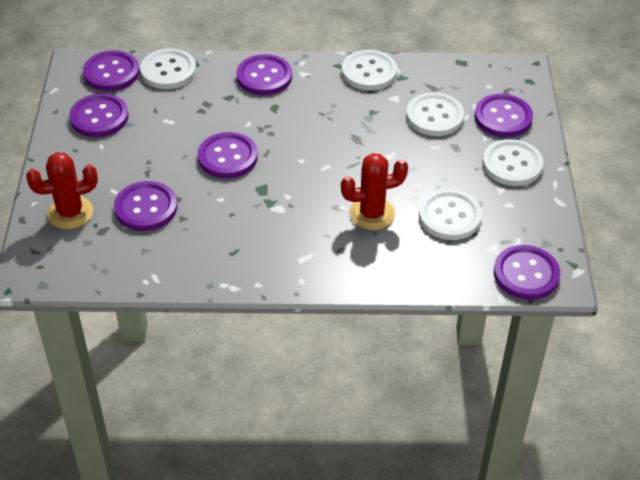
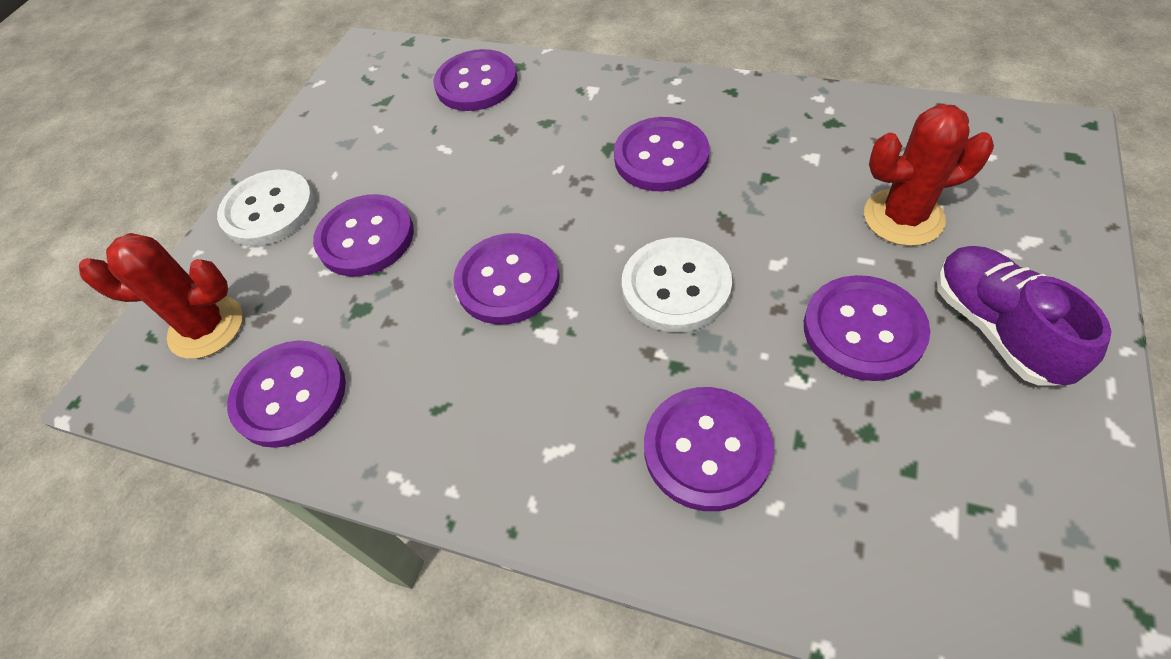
purple shoe: 0 -> 1
white button: 5 -> 2

